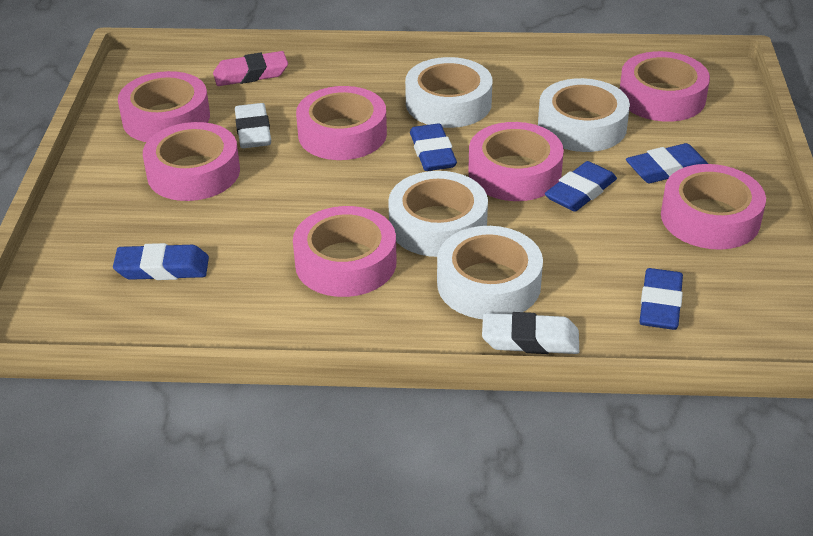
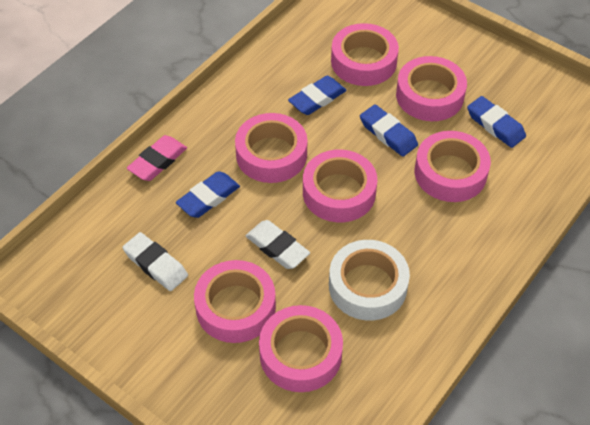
blue eraser: 5 -> 4
white tape: 4 -> 1

